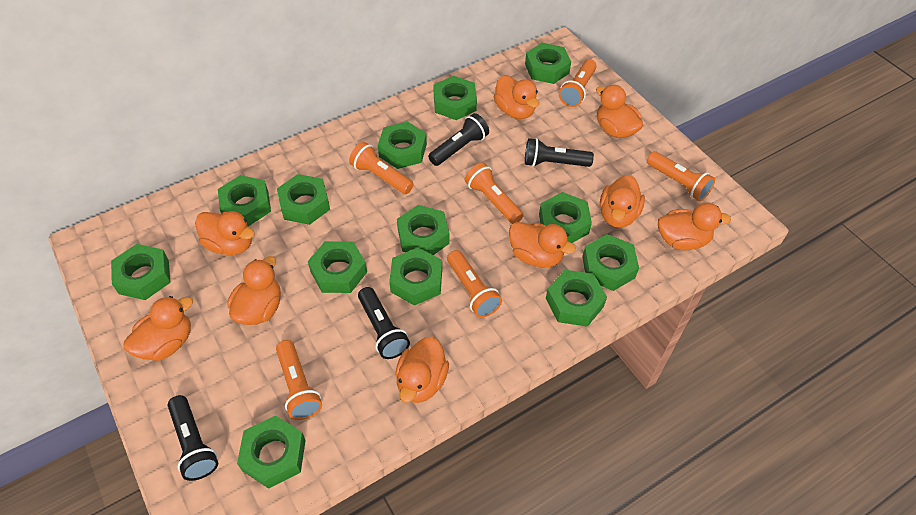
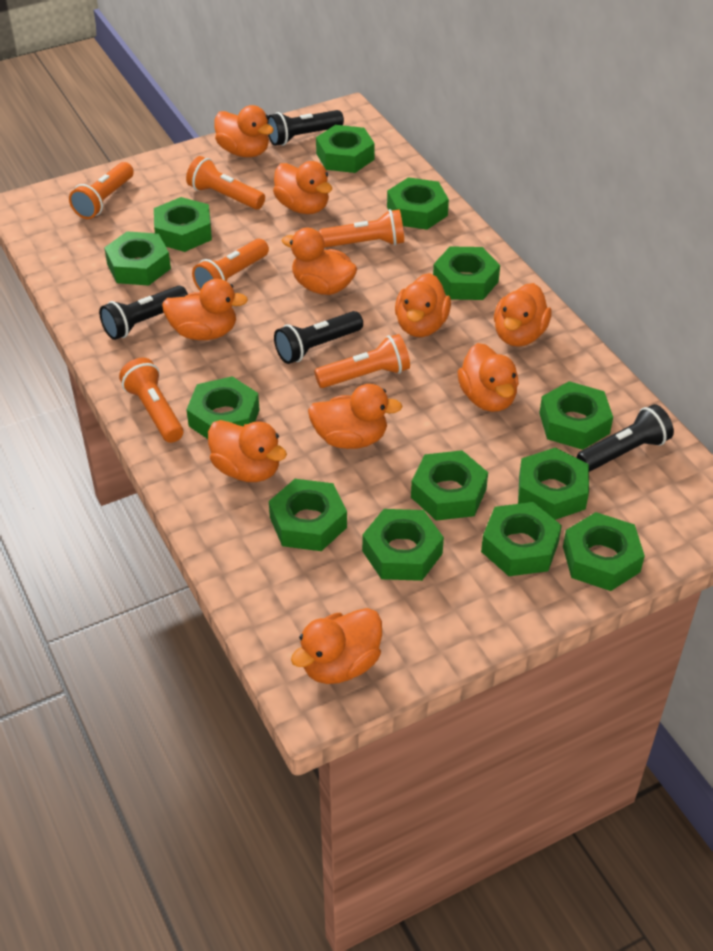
orange duck: 9 -> 10

